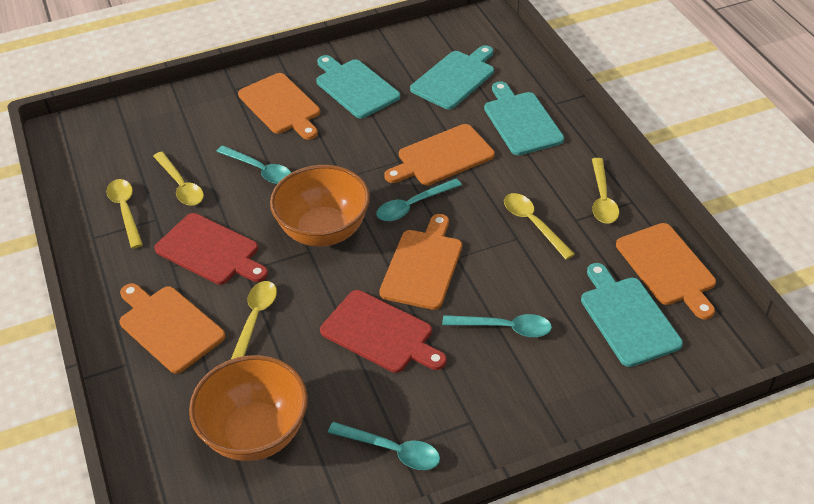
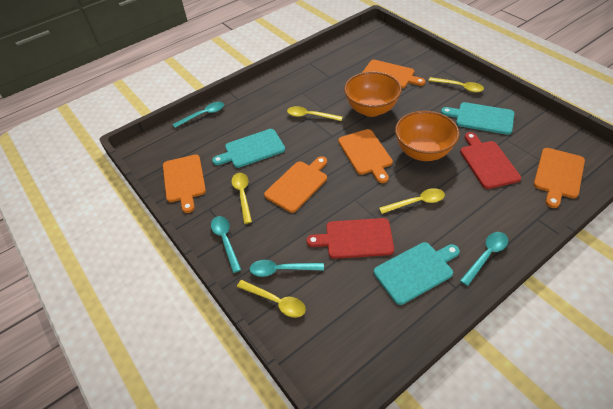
turquoise cutting board: 4 -> 3

